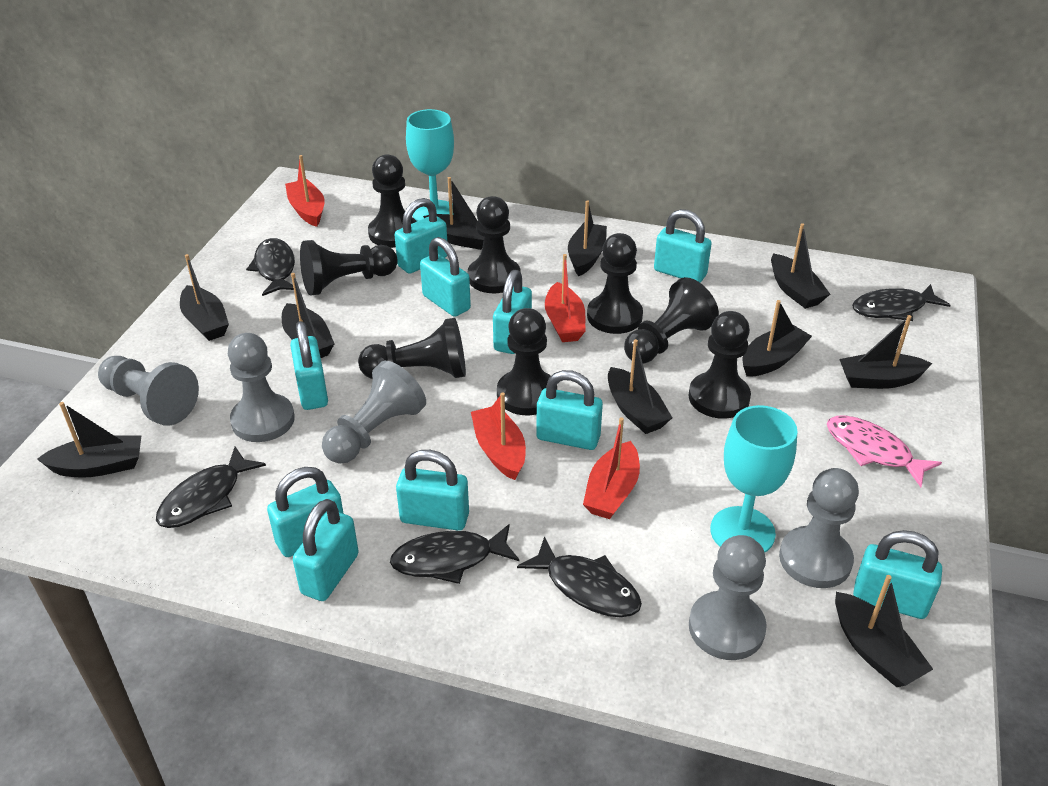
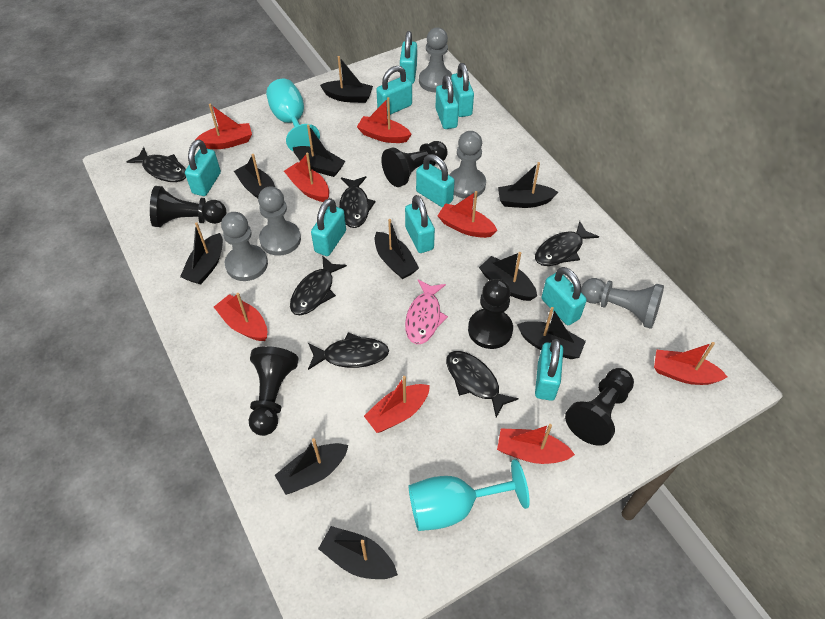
black fish: 5 -> 6
black pawn: 8 -> 5
red boat: 4 -> 8

